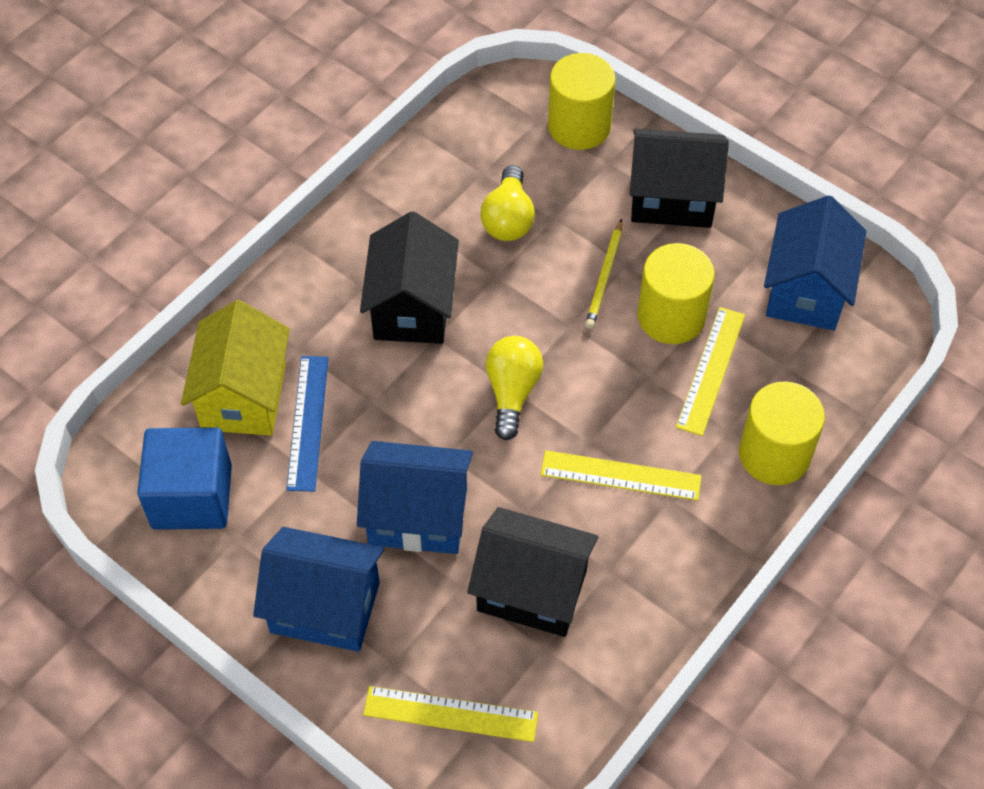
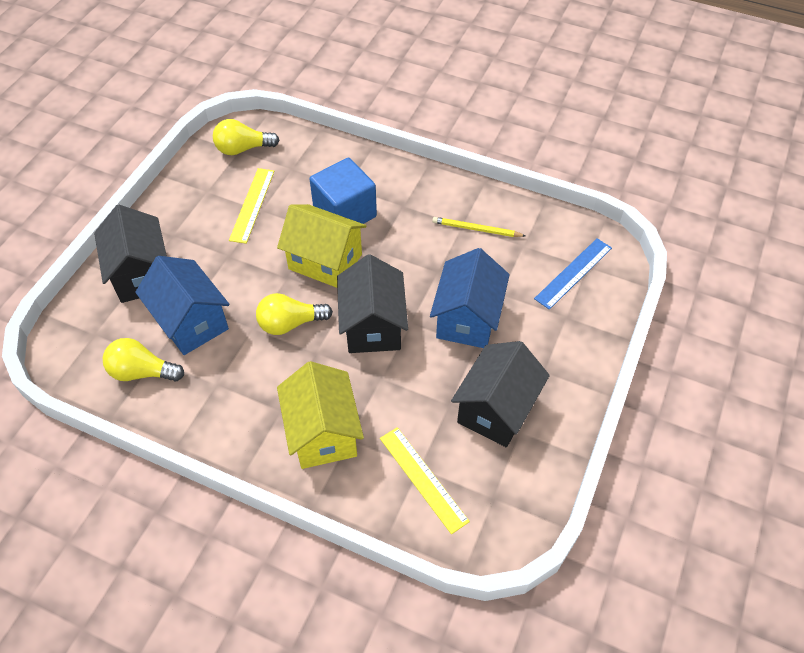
blue house: 3 -> 2
yellow cylinder: 3 -> 0
yellow house: 1 -> 2
yellow light bulb: 2 -> 3
yellow ruler: 3 -> 2

